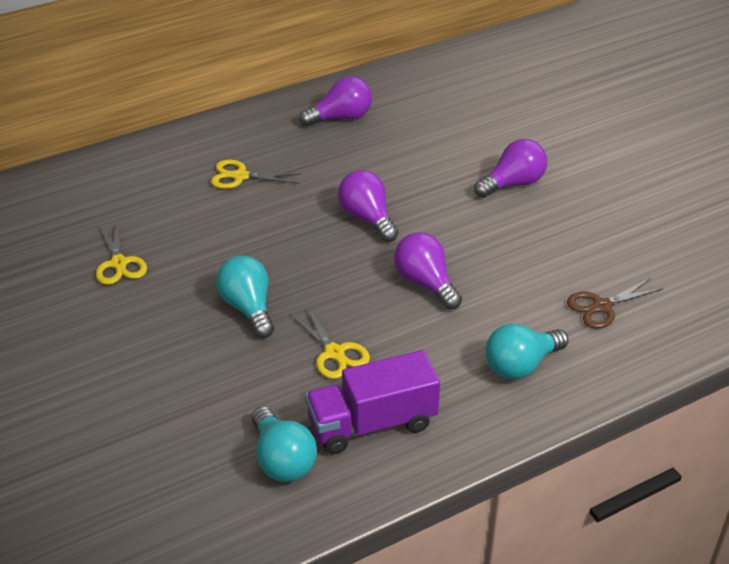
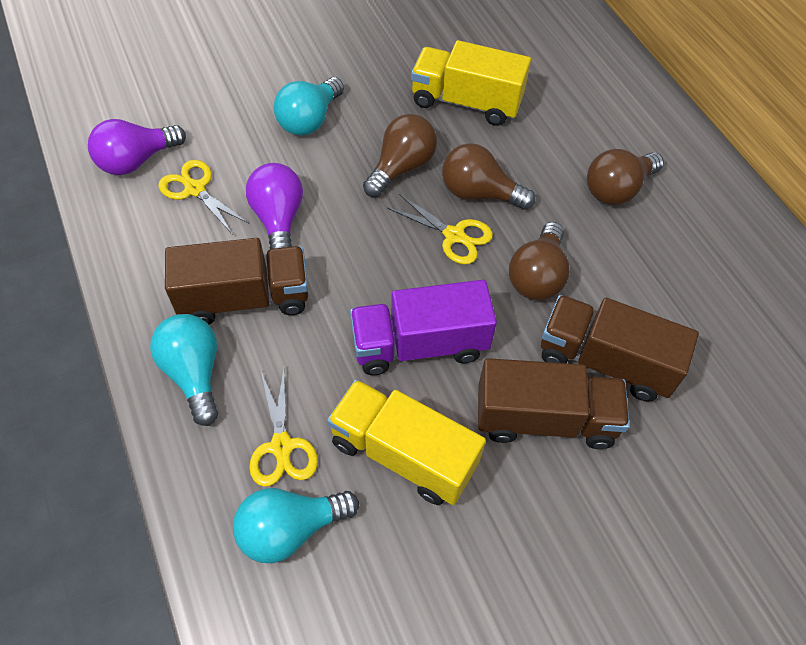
brown light bulb: 0 -> 4
brown scissors: 1 -> 0
brown truck: 0 -> 3
purple light bulb: 4 -> 2
yellow truck: 0 -> 2

